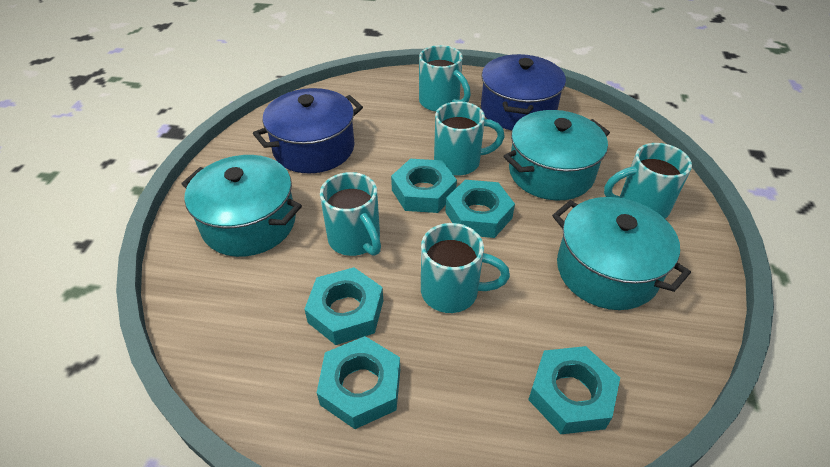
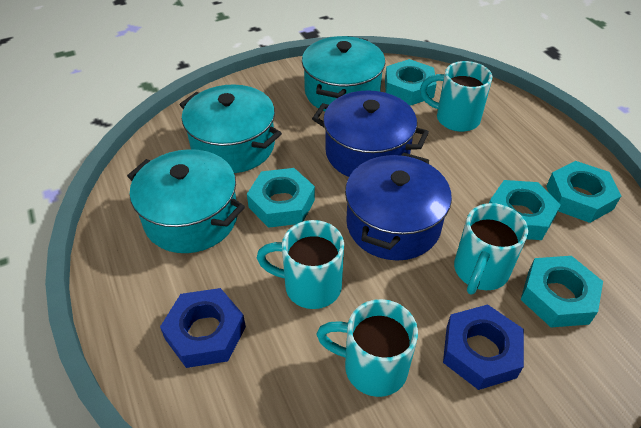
blue nut: 0 -> 2
turquoise mug: 5 -> 4

